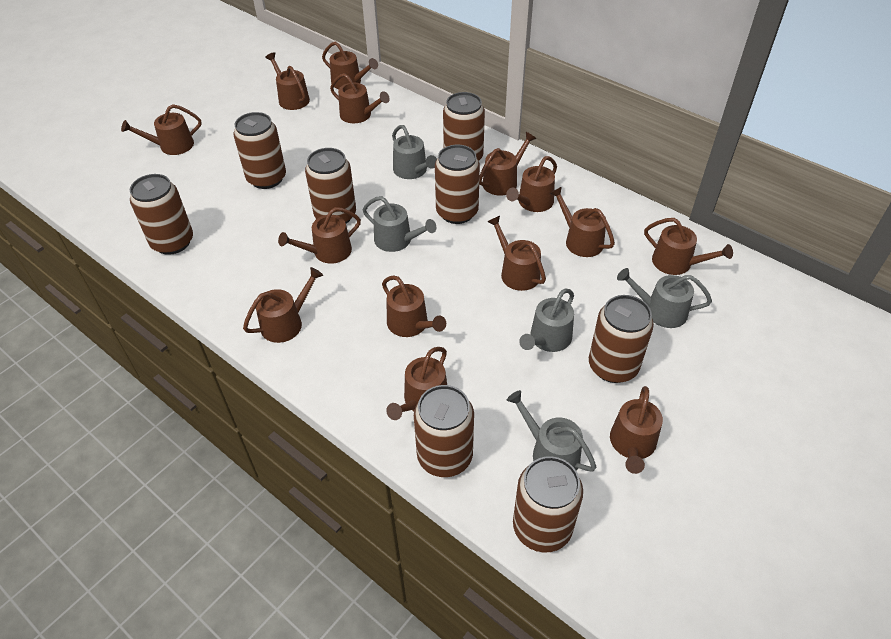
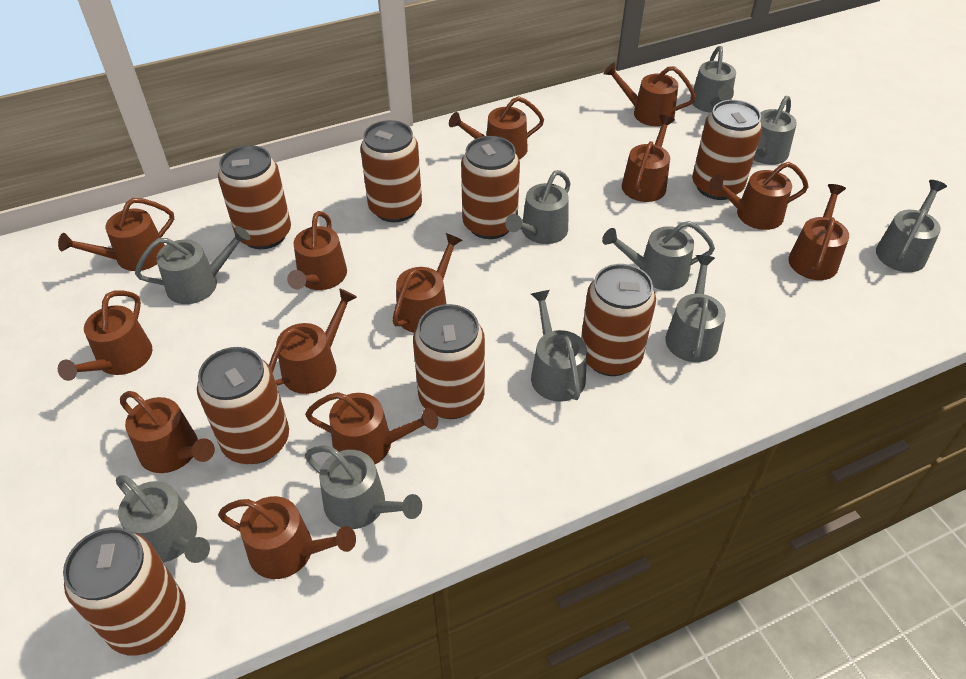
brown watering can: 14 -> 13
grey watering can: 5 -> 10

